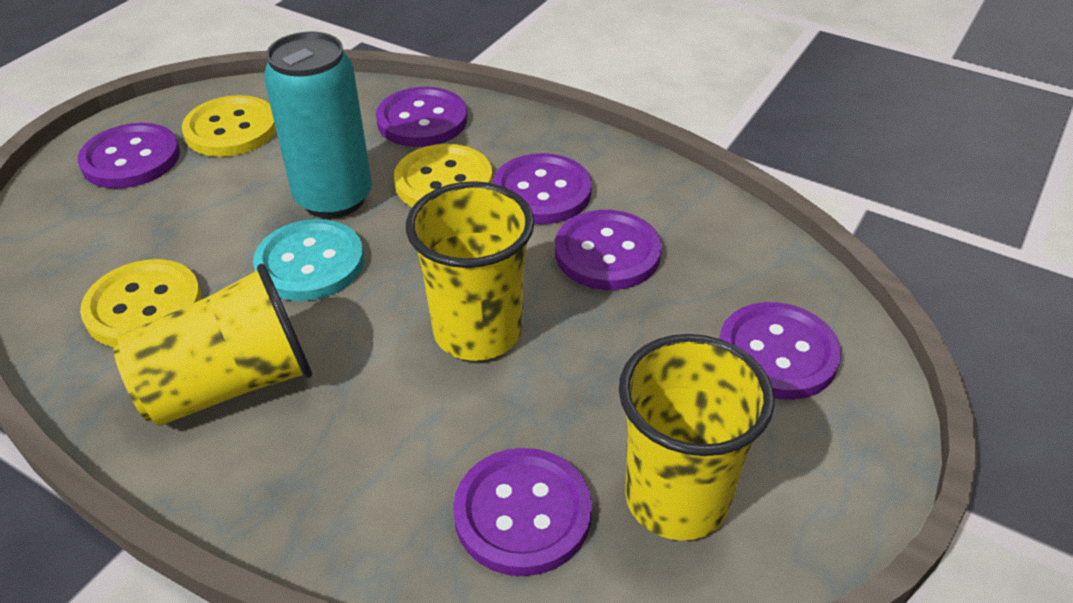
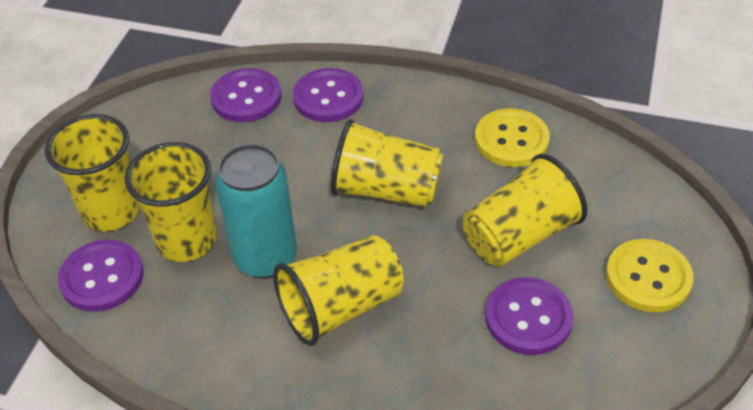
purple button: 6 -> 4
turquoise button: 1 -> 0
yellow button: 3 -> 2
yellow cup: 3 -> 5

